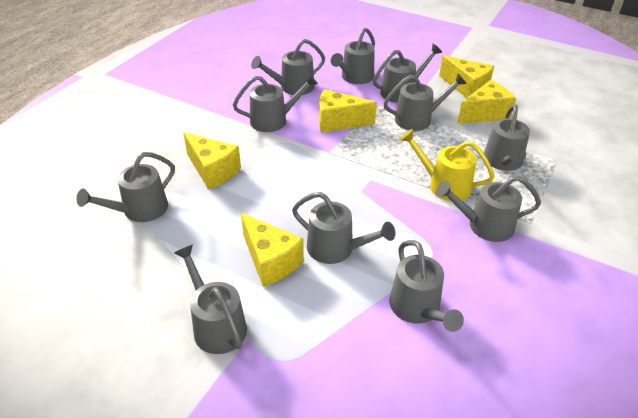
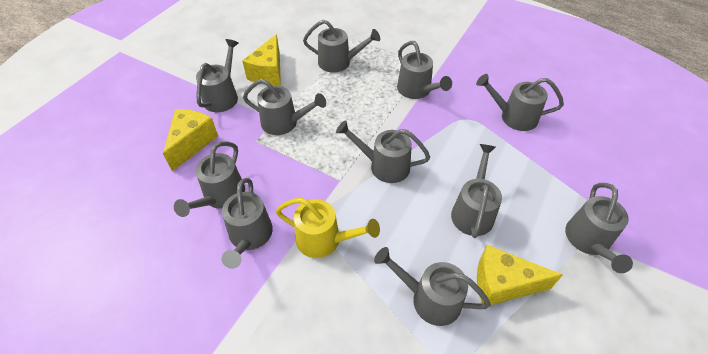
yellow cheese: 5 -> 3

